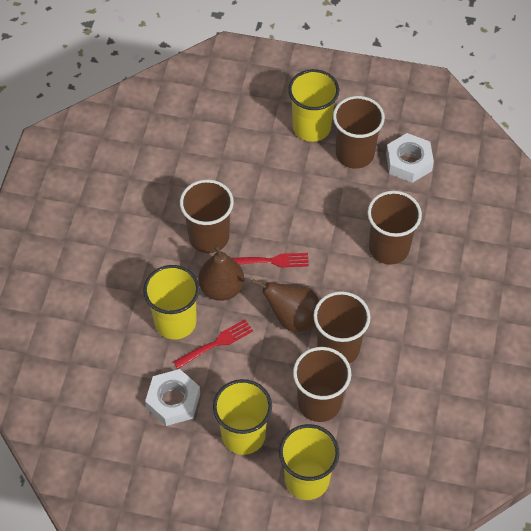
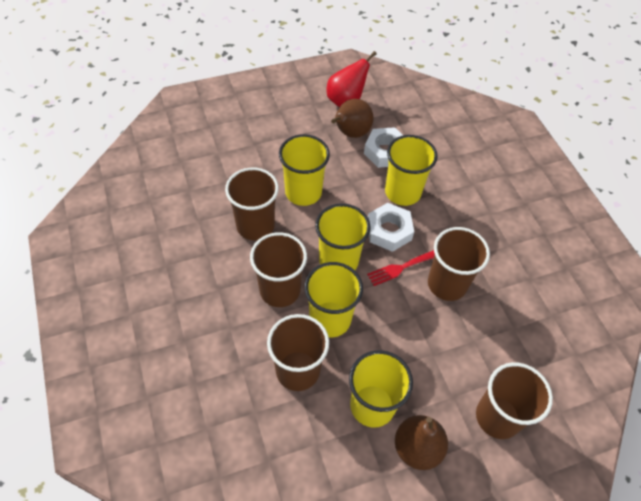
red fork: 2 -> 1
red pear: 0 -> 1
yellow cup: 4 -> 5

